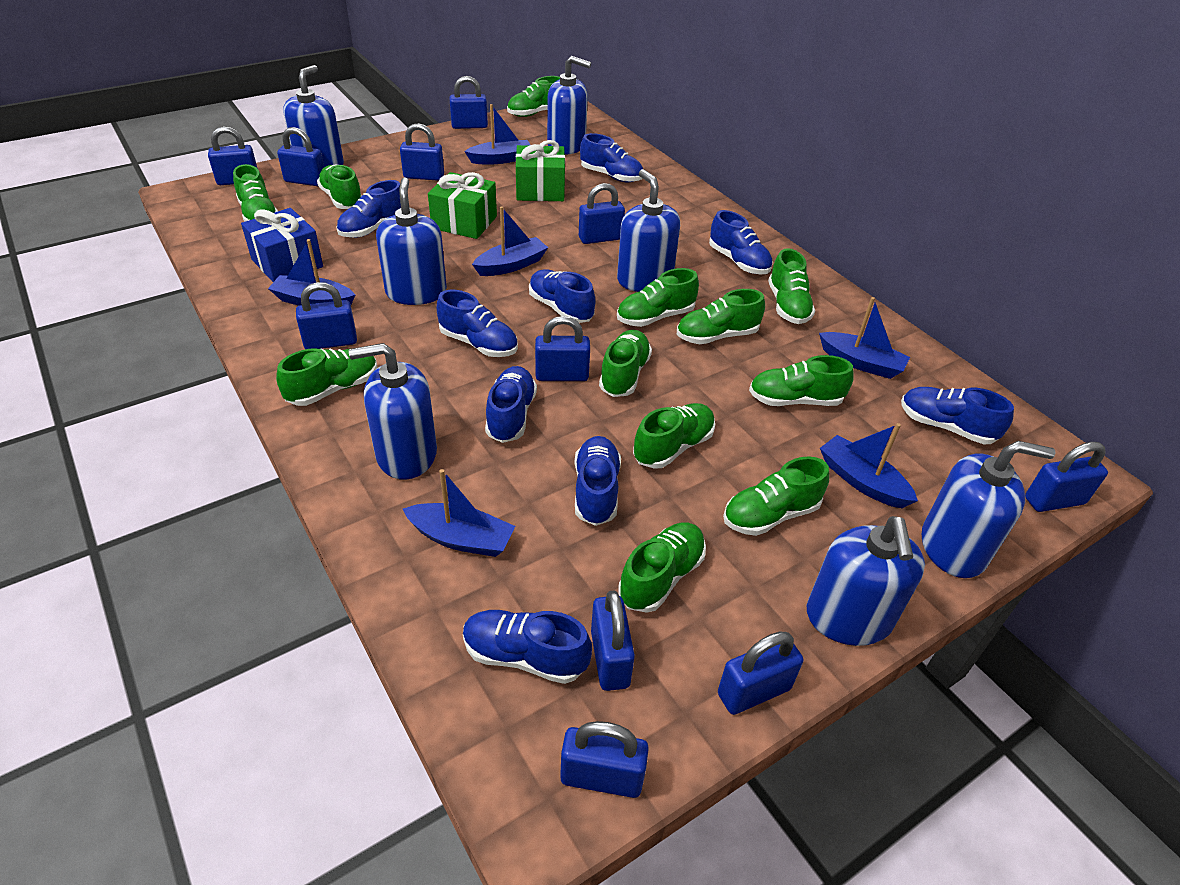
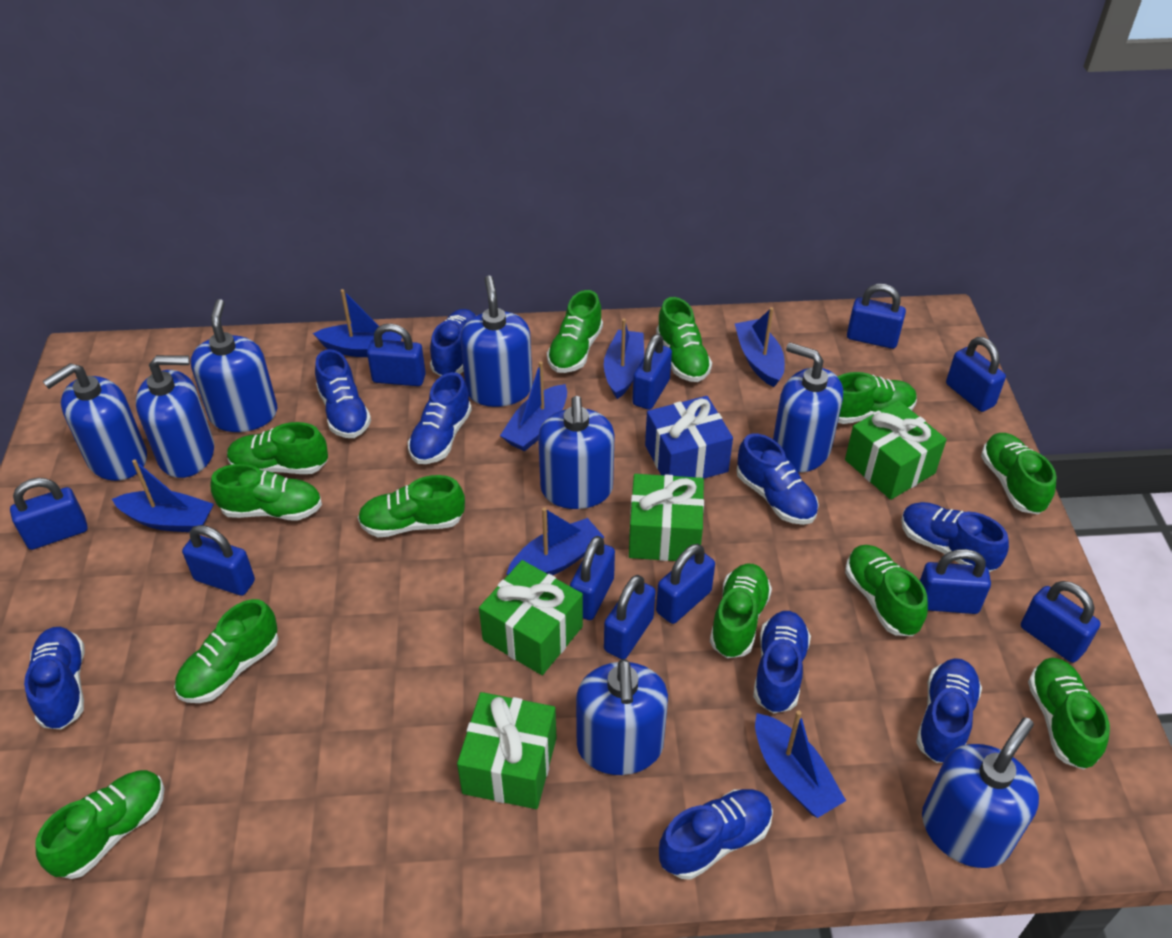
blue boat: 6 -> 7
blue soap dispenser: 7 -> 8
green gift: 2 -> 4

